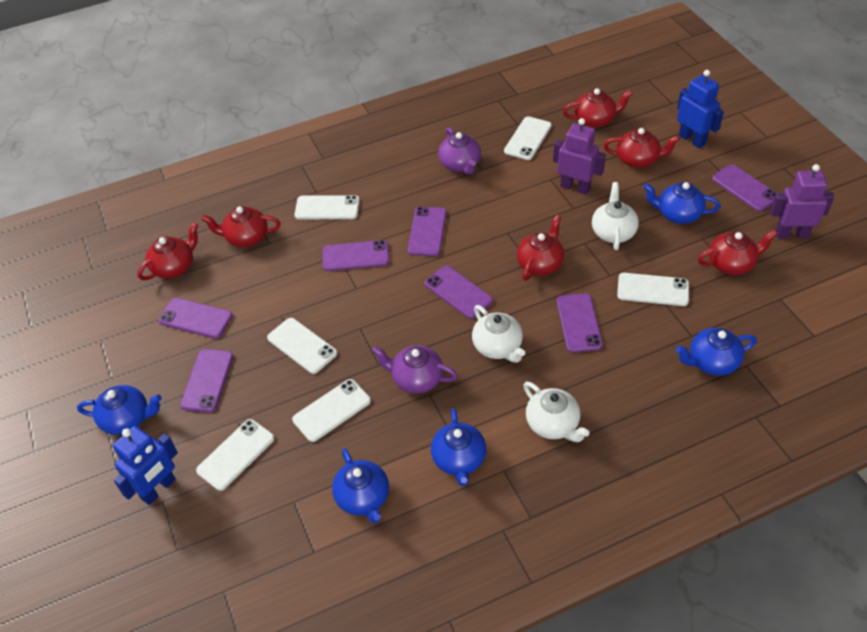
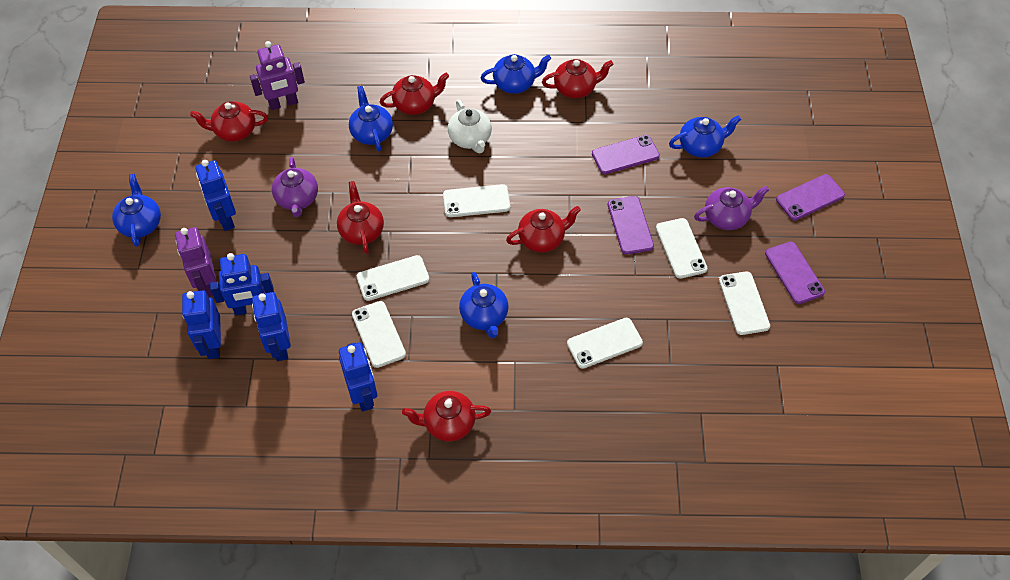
blue robot: 2 -> 5
purple phone: 7 -> 4
white teapot: 3 -> 1

